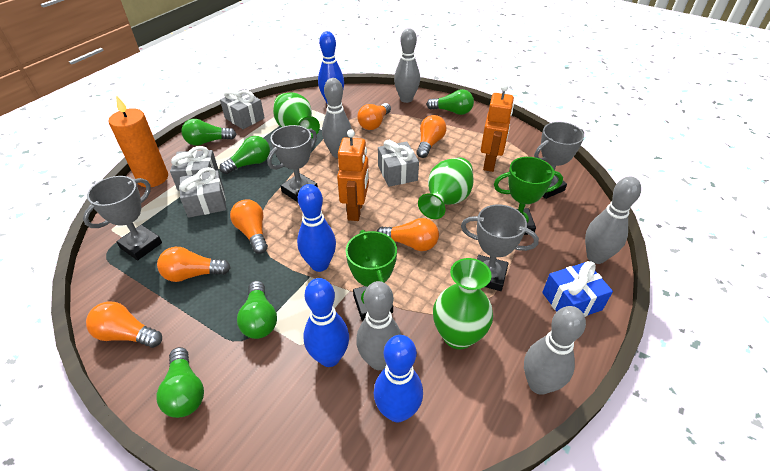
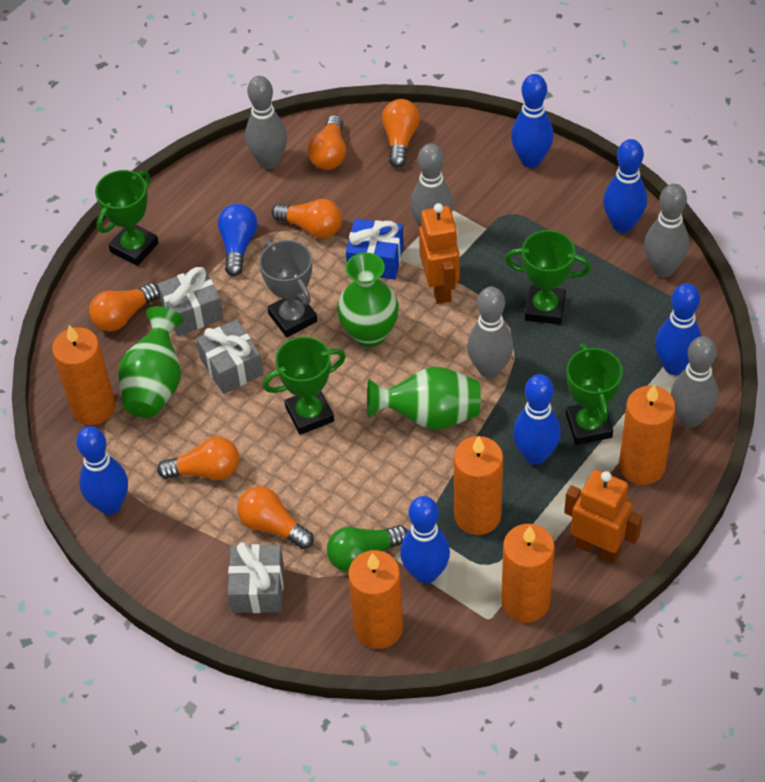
blue bowling pin: 4 -> 6
blue light bulb: 0 -> 1
green light bulb: 5 -> 1
green trophy: 2 -> 4
grey gift: 4 -> 3
grey trophy: 4 -> 1
orange candle: 1 -> 5

